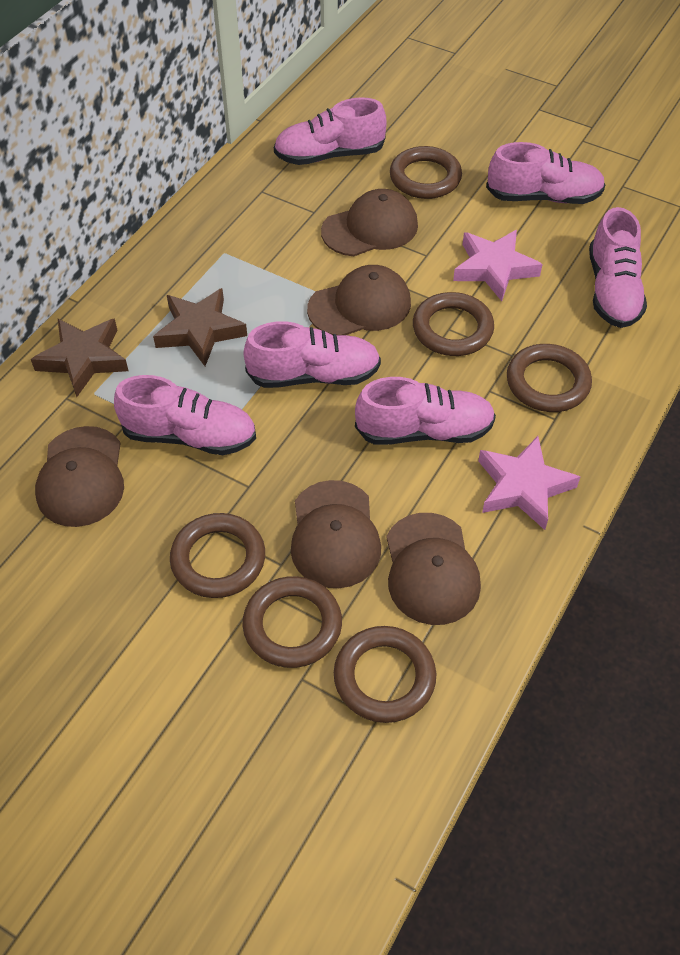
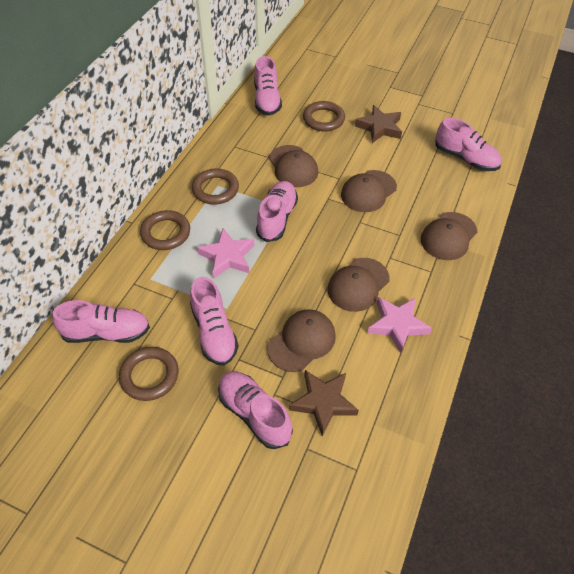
brown ring: 6 -> 4

